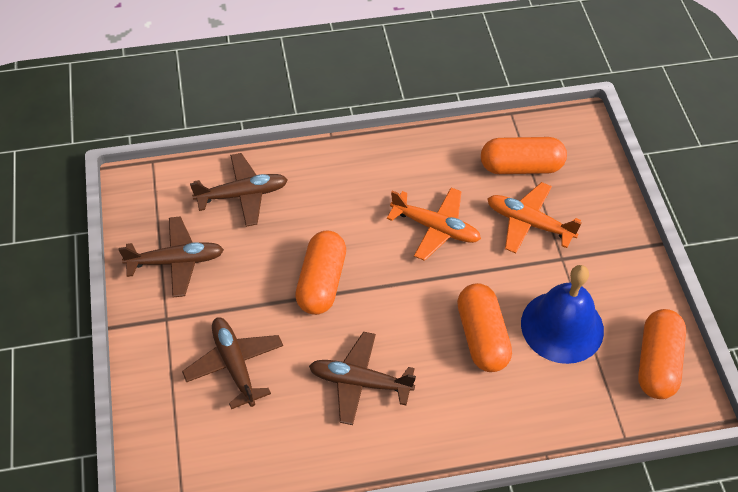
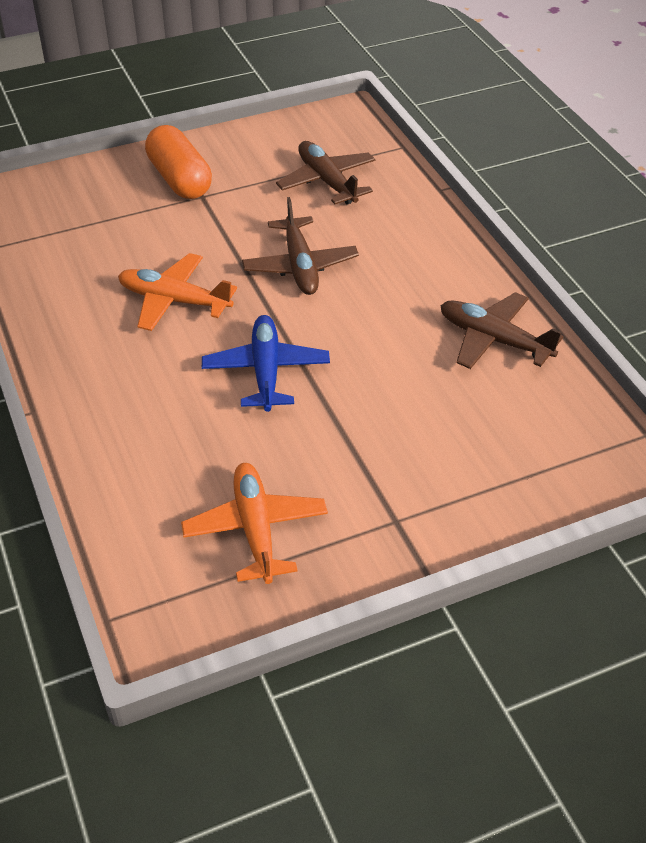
blue bell: 1 -> 0
blue plane: 0 -> 1
brown plane: 4 -> 3
orange capsule: 4 -> 1

